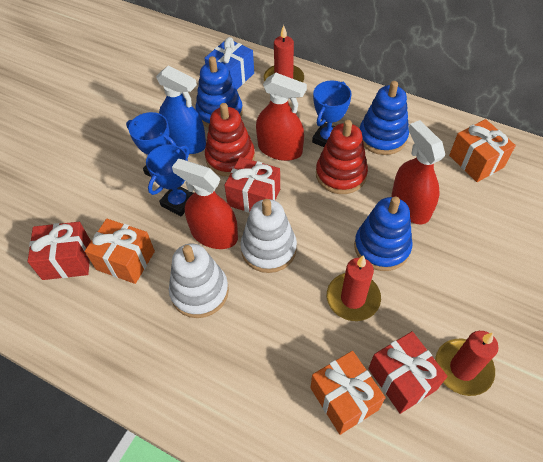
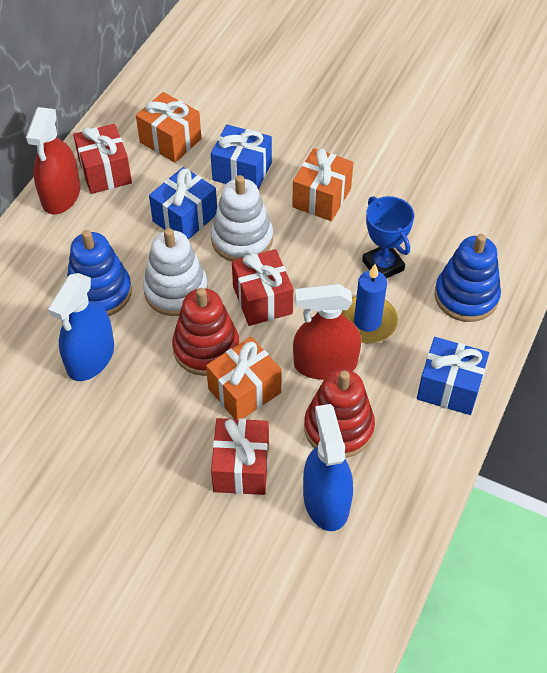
blue candle: 0 -> 1
blue gift: 1 -> 3
blue spray bottle: 1 -> 2
blue stacking toy: 3 -> 2
blue trophy: 3 -> 1
red candle: 3 -> 0
red spray bottle: 3 -> 2

